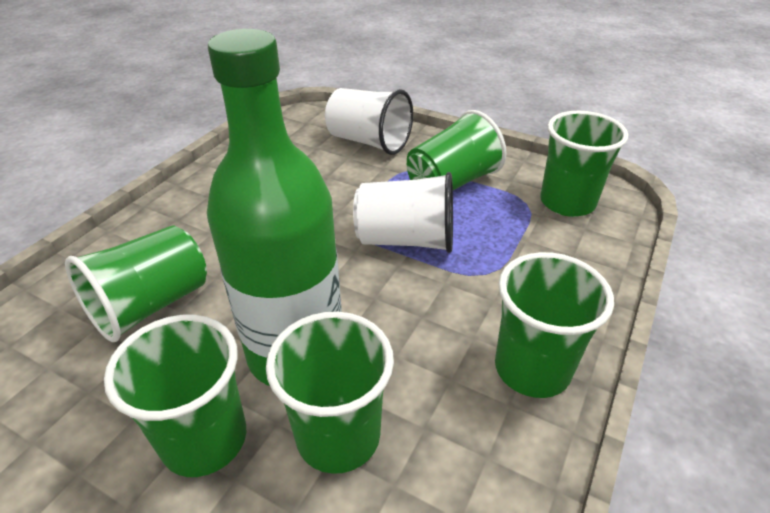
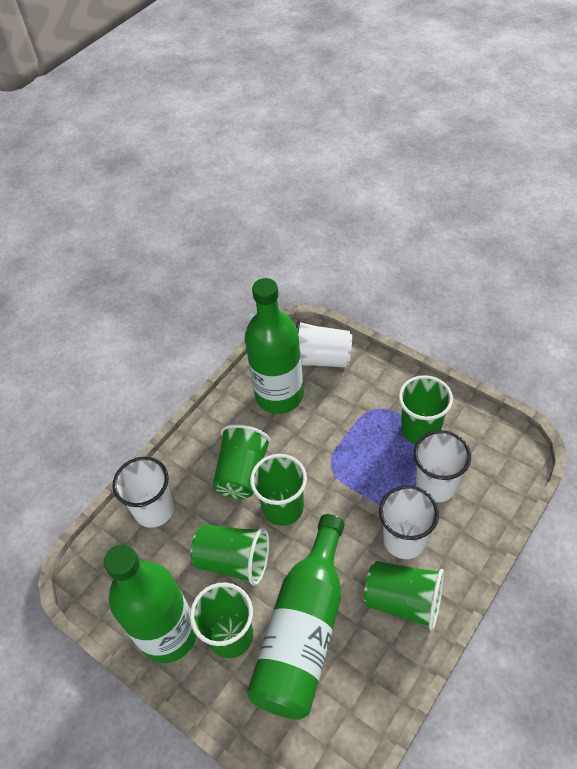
green bottle: 1 -> 3
white cup: 2 -> 4

